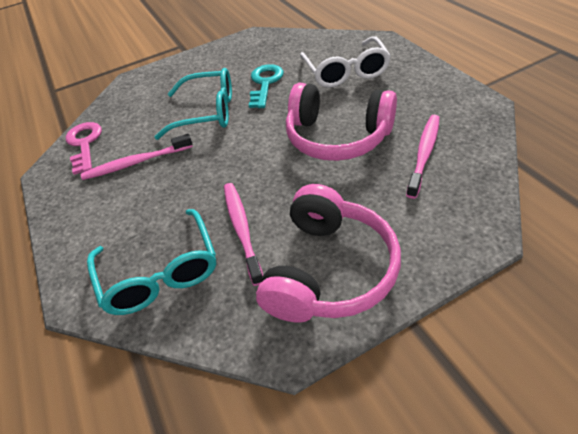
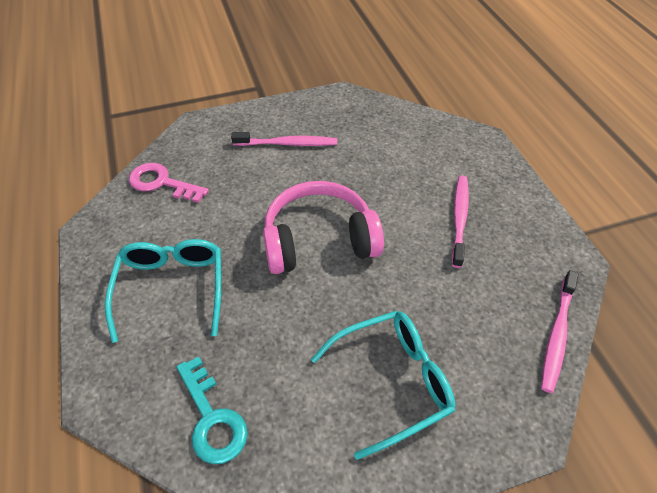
pink headphones: 2 -> 1
white glasses: 1 -> 0

